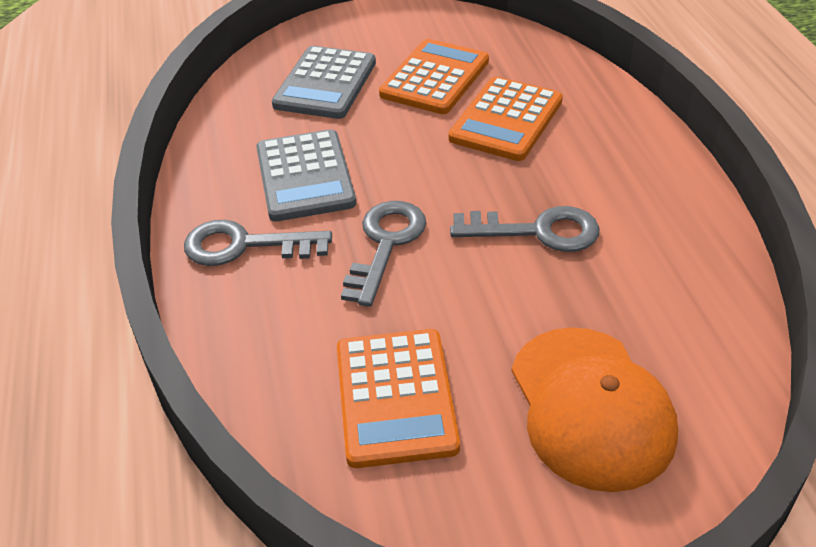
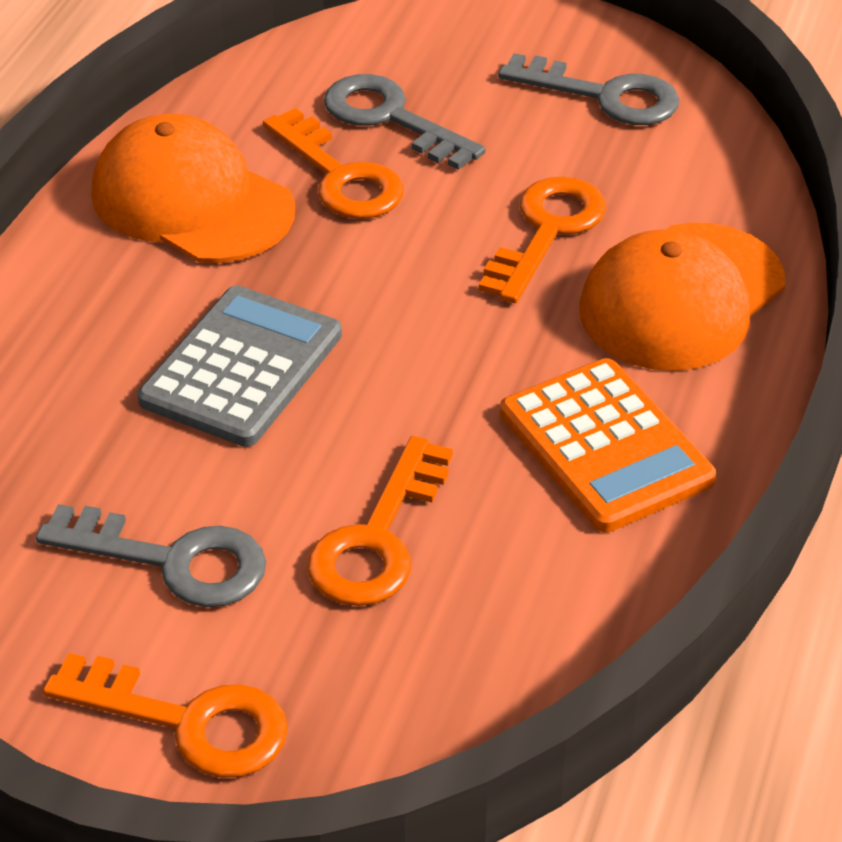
grey calculator: 2 -> 1
orange calculator: 3 -> 1
orange cap: 1 -> 2
orange key: 0 -> 4

